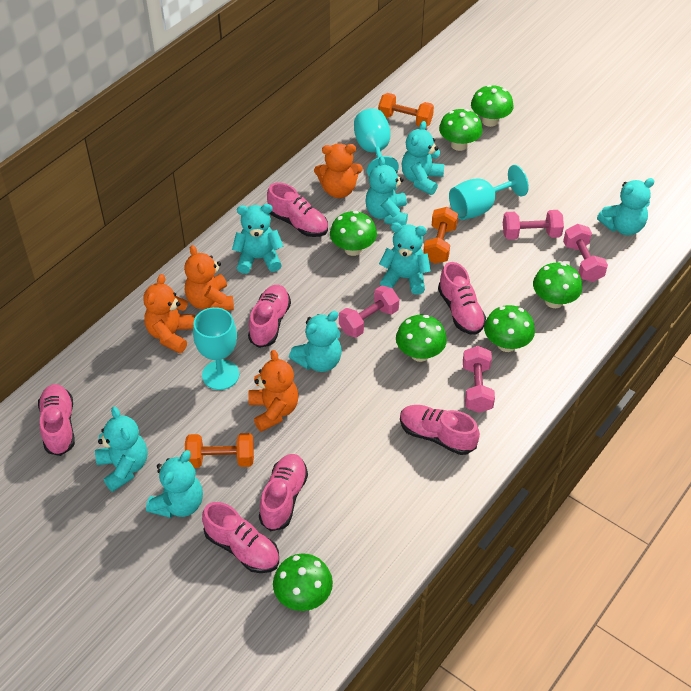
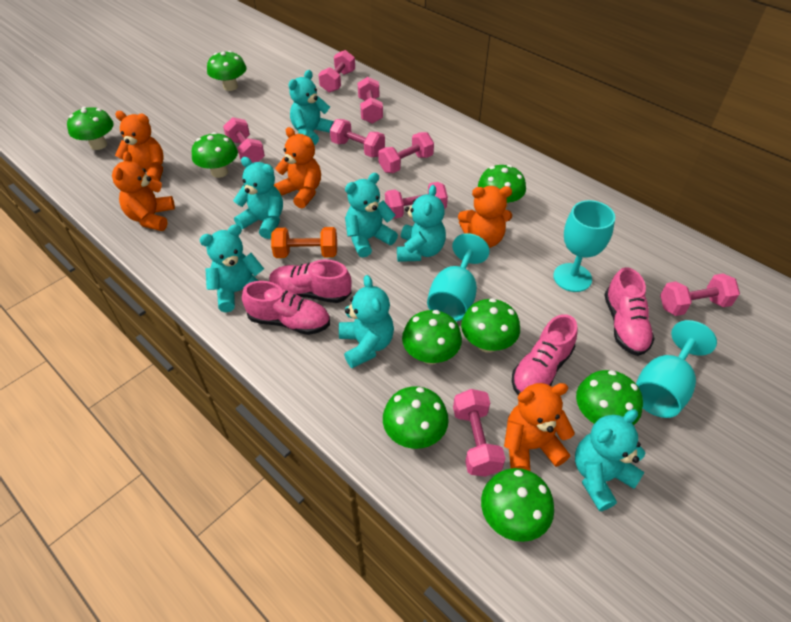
green mushroom: 7 -> 9
orange dumbbell: 3 -> 1
orange teddy bear: 4 -> 5
pink dumbbell: 4 -> 8
pink shoe: 7 -> 4
turquoise teddy bear: 8 -> 7

